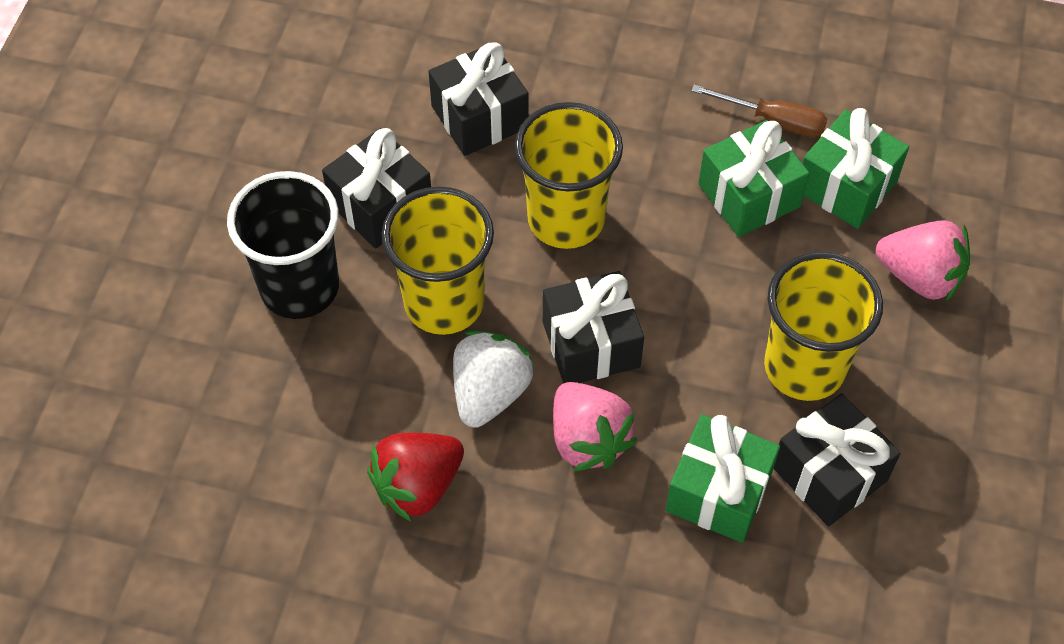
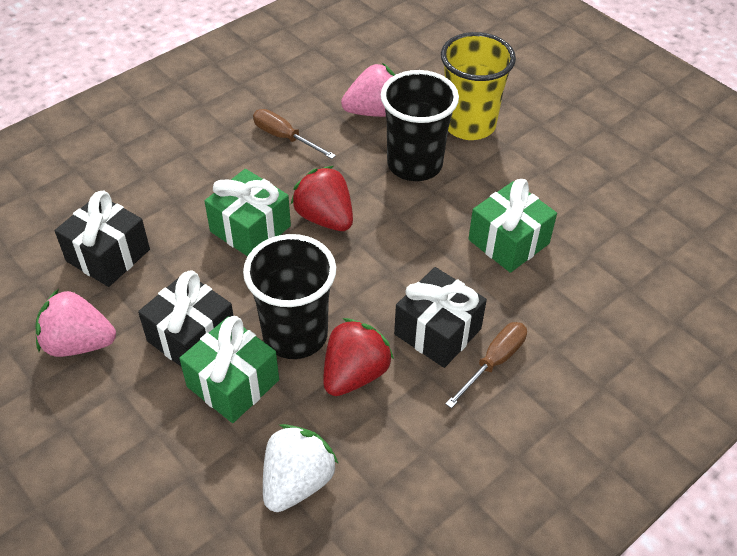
black cup: 1 -> 2
black gift: 4 -> 3
brown screwdriver: 1 -> 2
red strawberry: 1 -> 2
yellow cup: 3 -> 1

